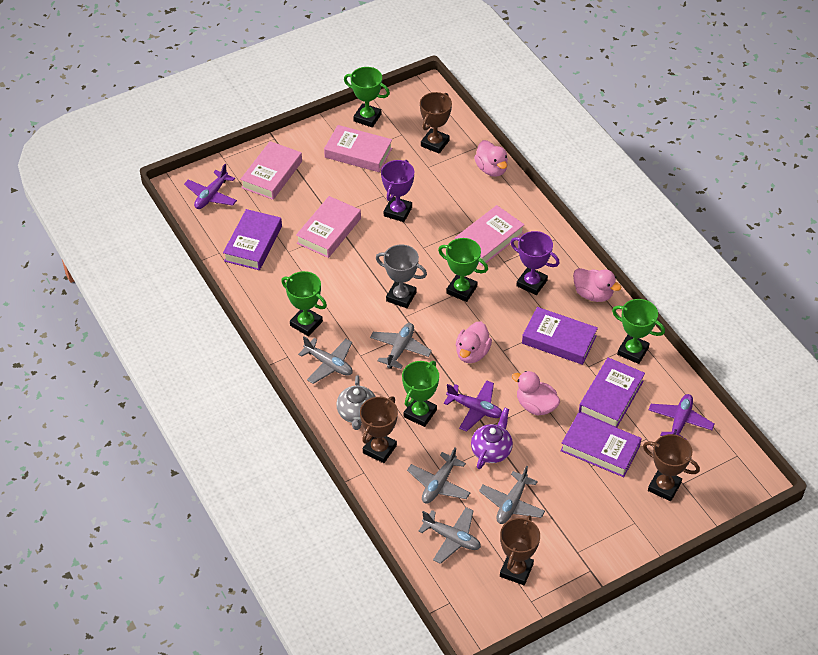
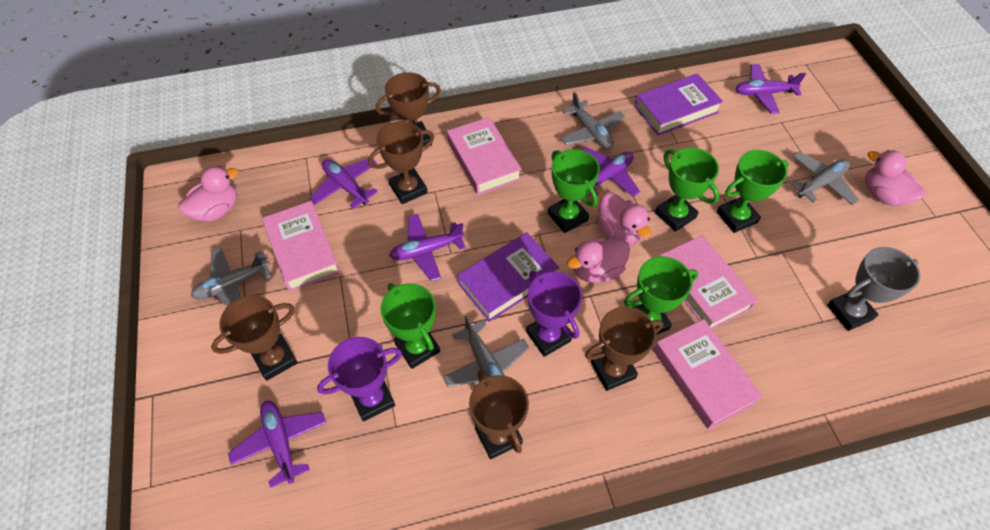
brown trophy: 4 -> 5
grey plane: 5 -> 4
grey teapot: 1 -> 0
purple book: 4 -> 2
purple plane: 3 -> 5
purple teapot: 1 -> 0

